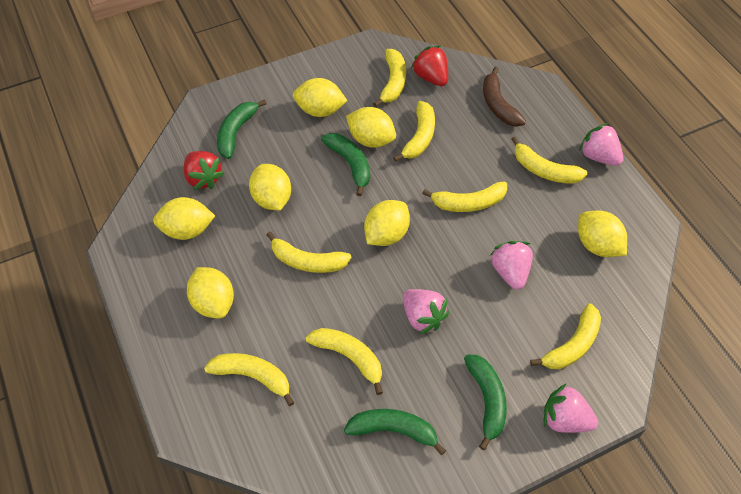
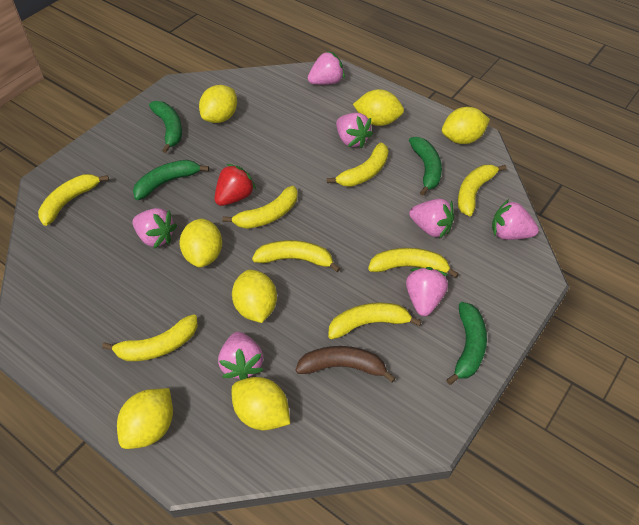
pink strawberry: 4 -> 7
red strawberry: 2 -> 1

